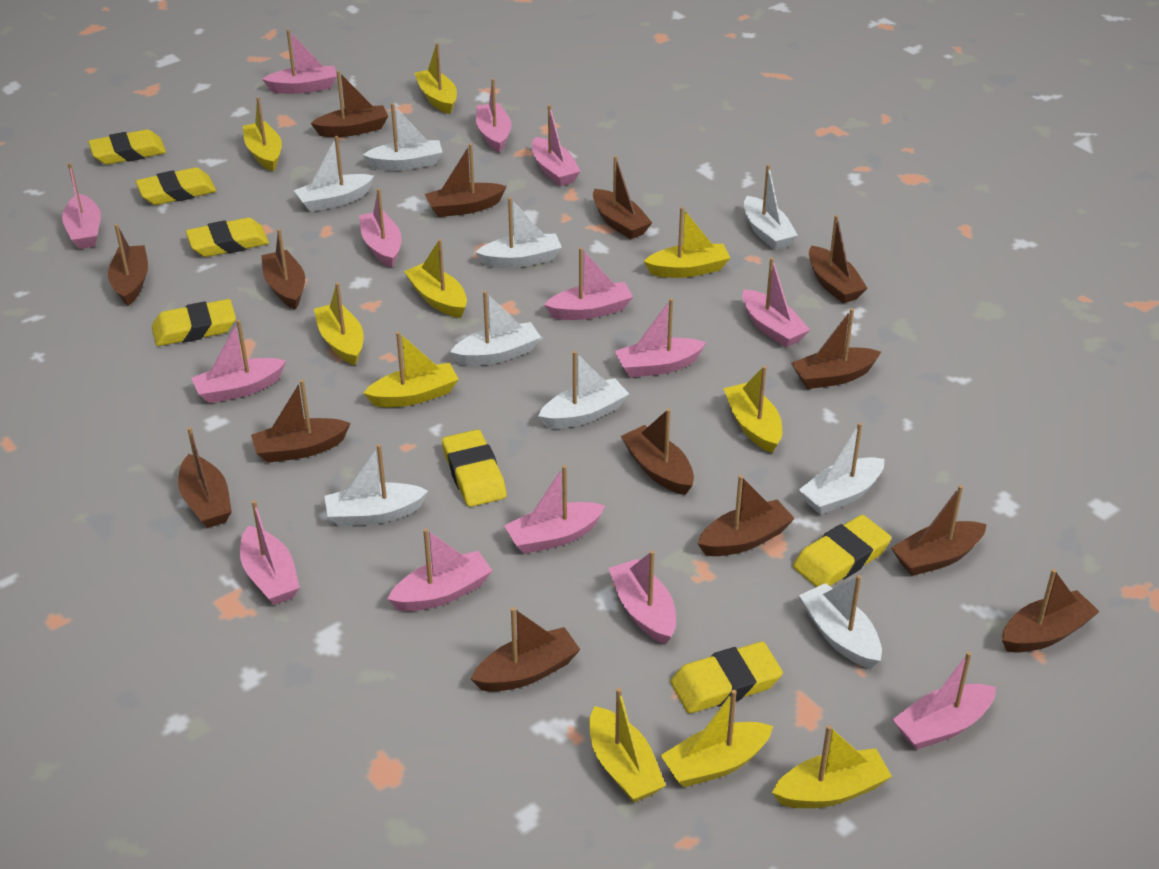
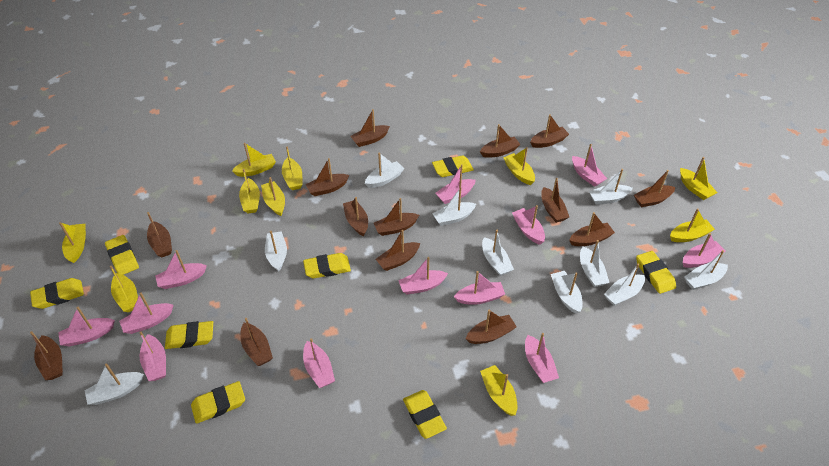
pink boat: 14 -> 12
white boat: 9 -> 10
yellow eraser: 7 -> 8

